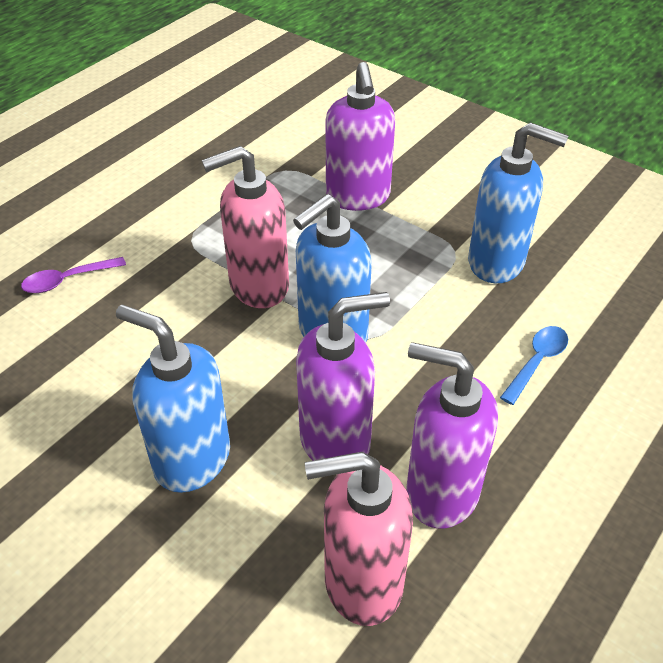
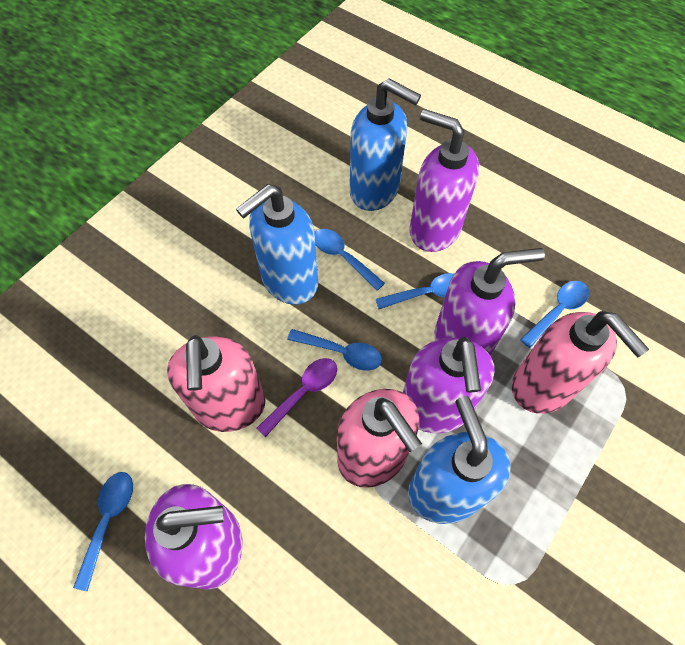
blue spoon: 1 -> 5
pink soap dispenser: 2 -> 3
purple soap dispenser: 3 -> 4

